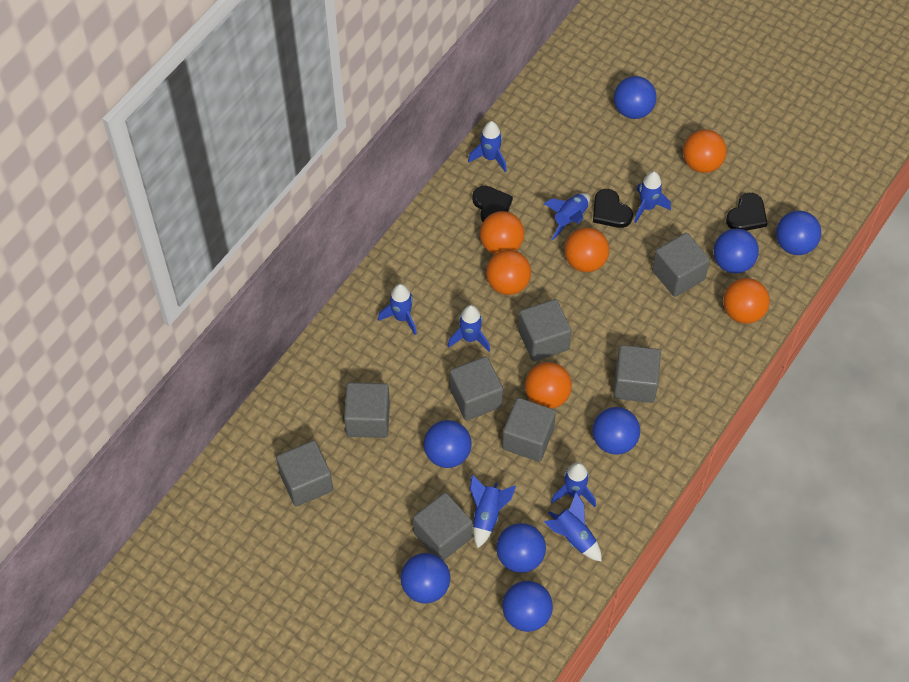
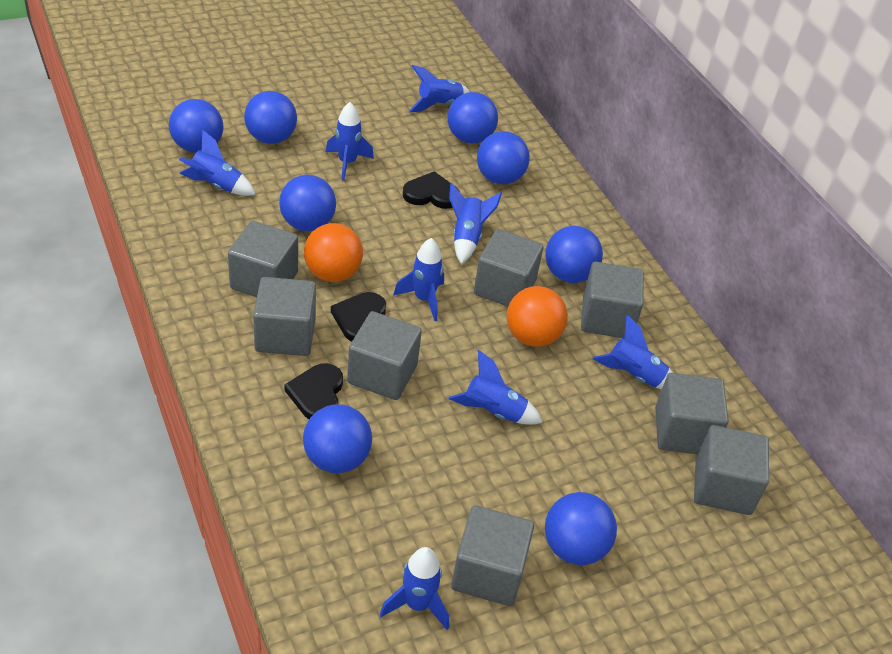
orange ball: 6 -> 2

